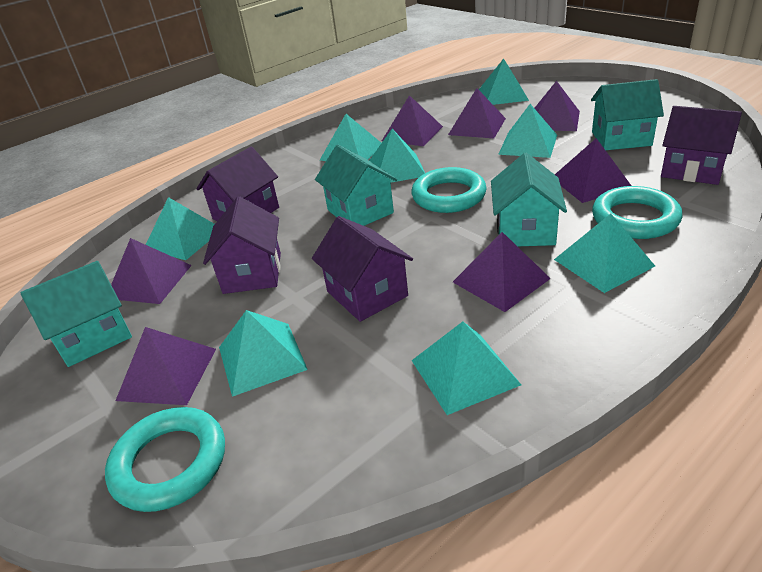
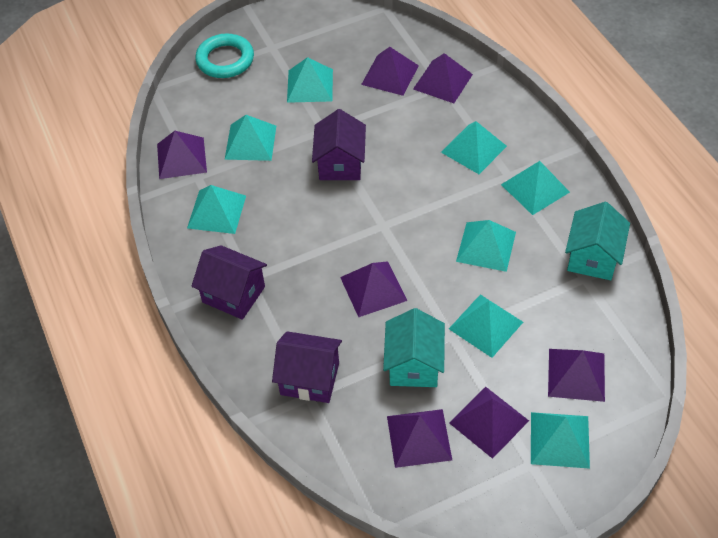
purple house: 4 -> 3
turquoise house: 4 -> 2
turquoise ring: 3 -> 1

